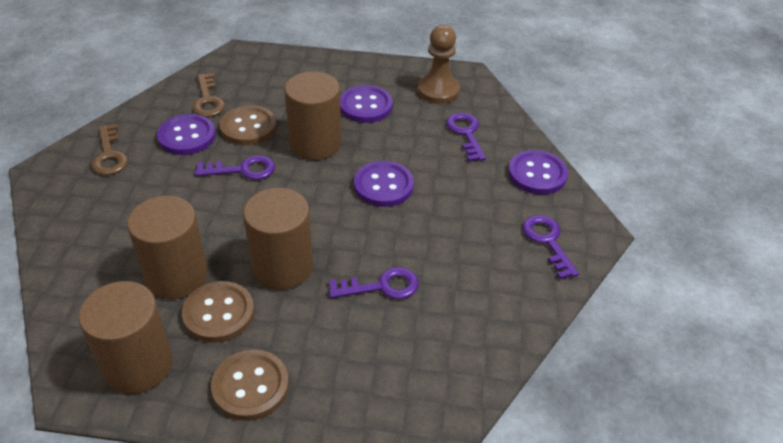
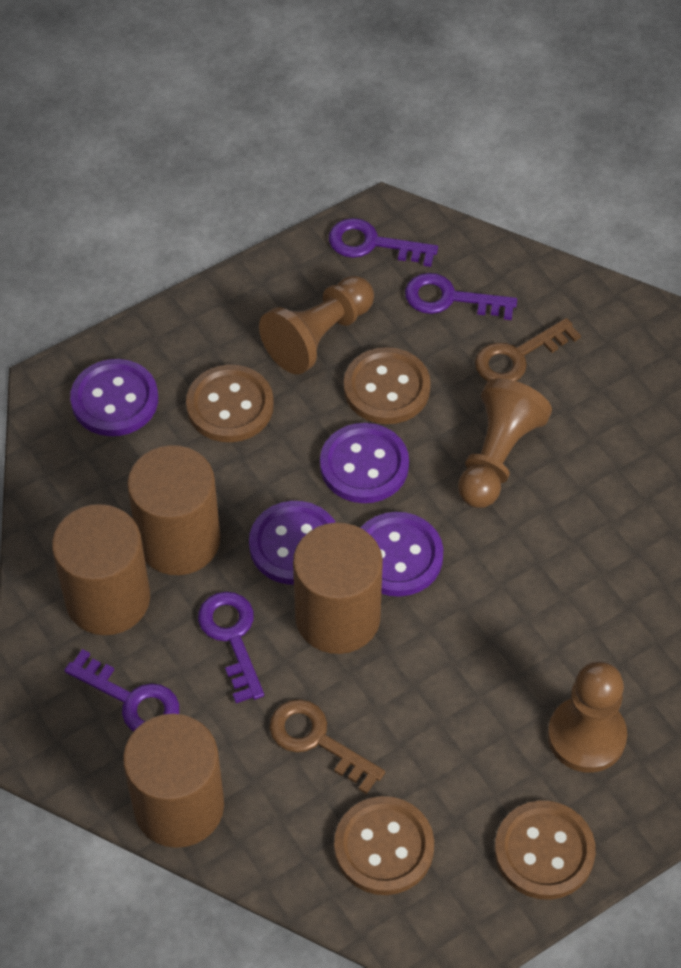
brown button: 3 -> 4
brown pawn: 1 -> 3

